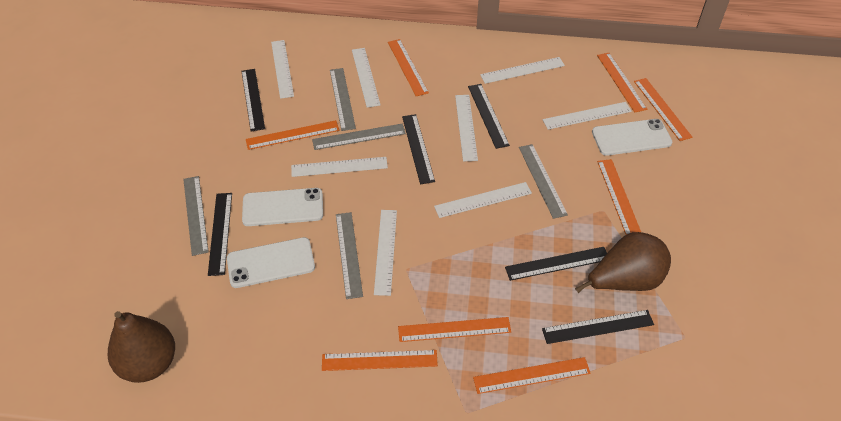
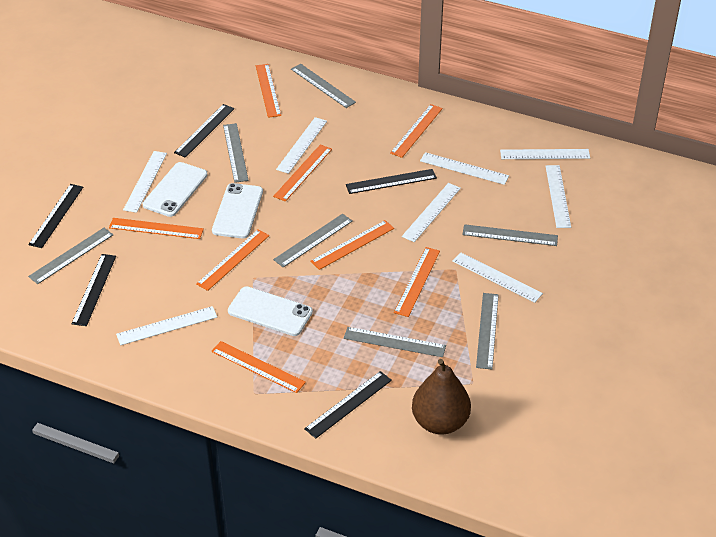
black ruler: 6 -> 5
brown pear: 2 -> 1
grey ruler: 5 -> 7

